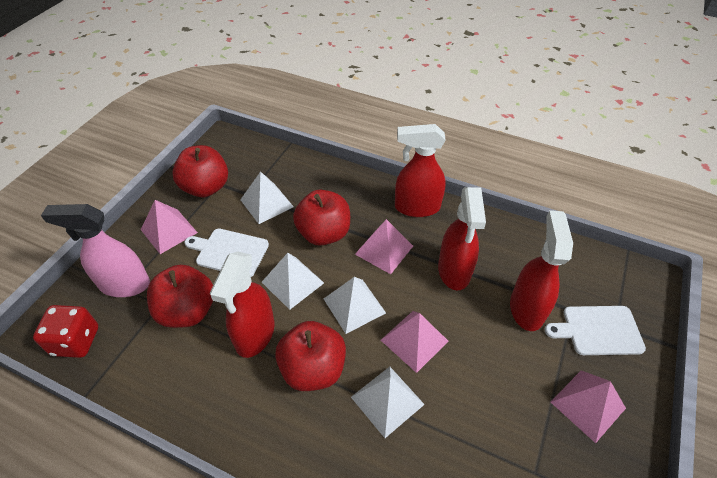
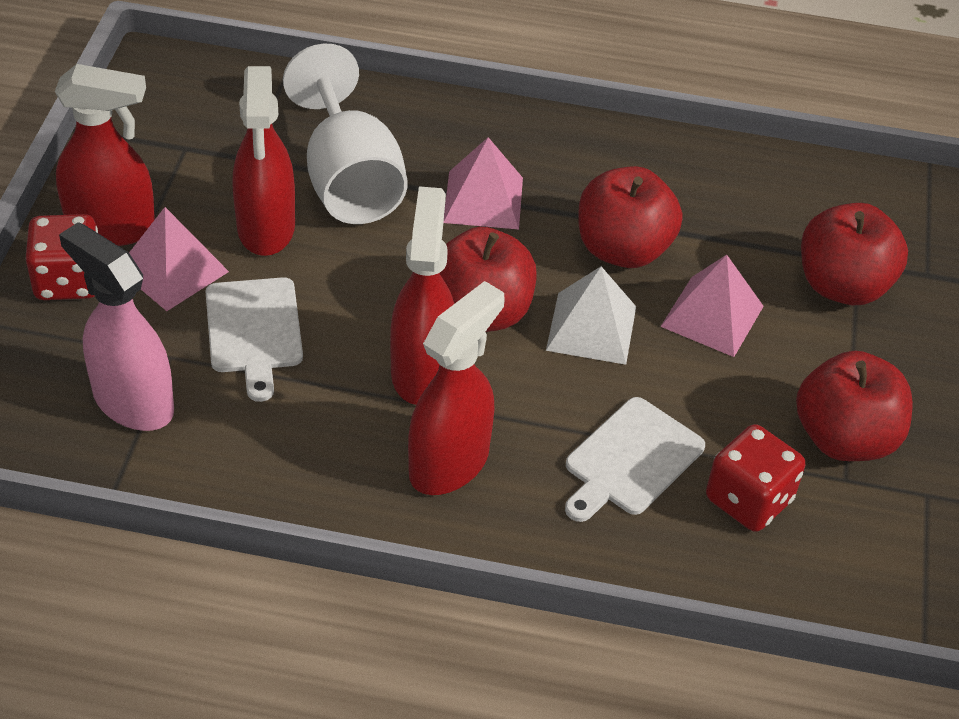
pink pyramid: 4 -> 3
red dice: 1 -> 2
white goblet: 0 -> 1
white pyramid: 4 -> 1

